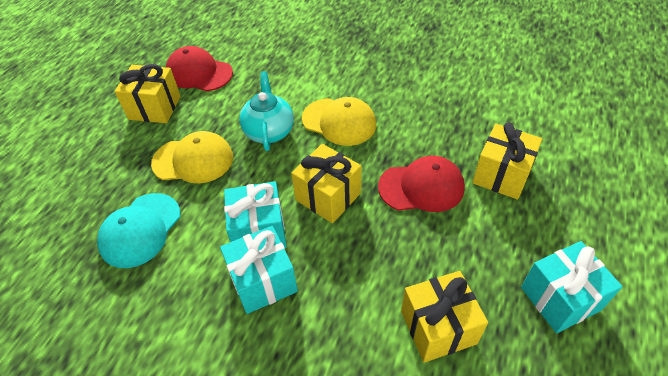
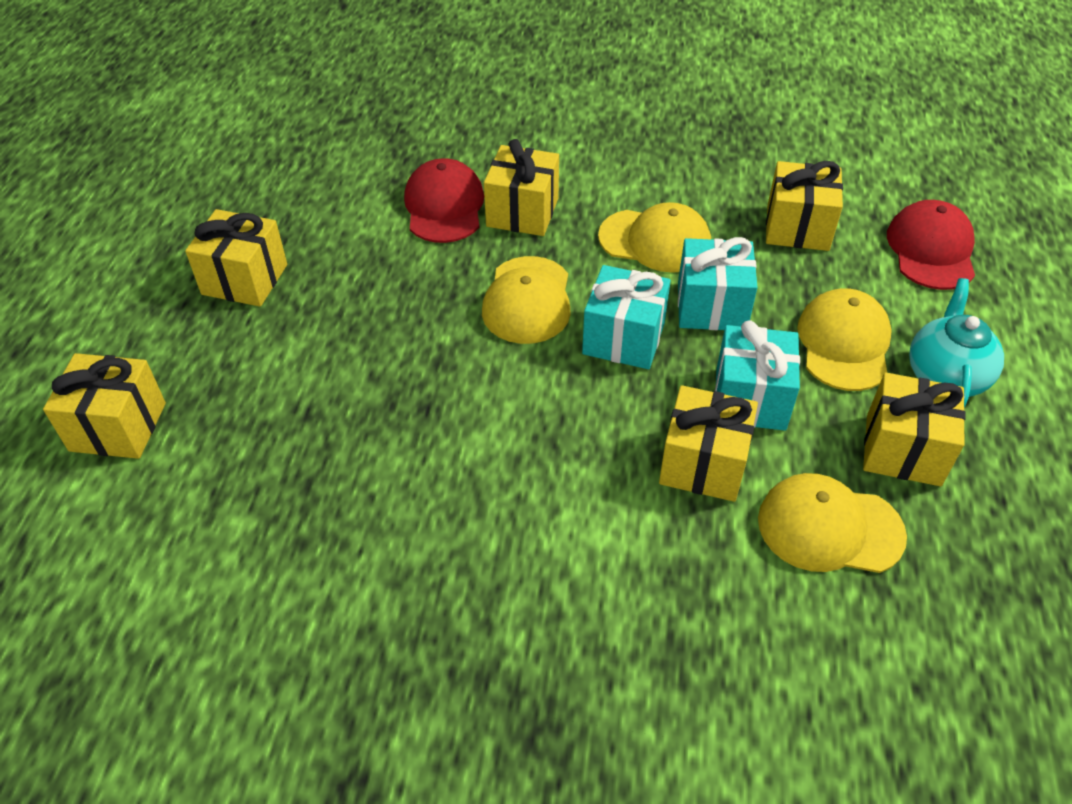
turquoise cap: 1 -> 0
yellow cap: 2 -> 4
yellow gift: 4 -> 6

